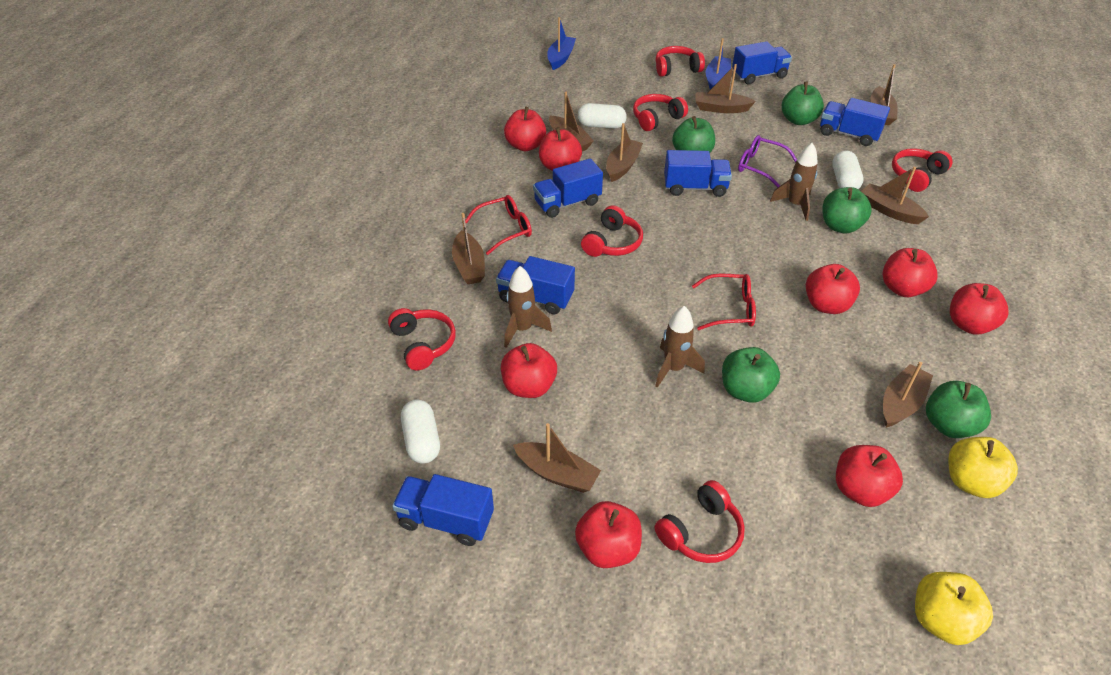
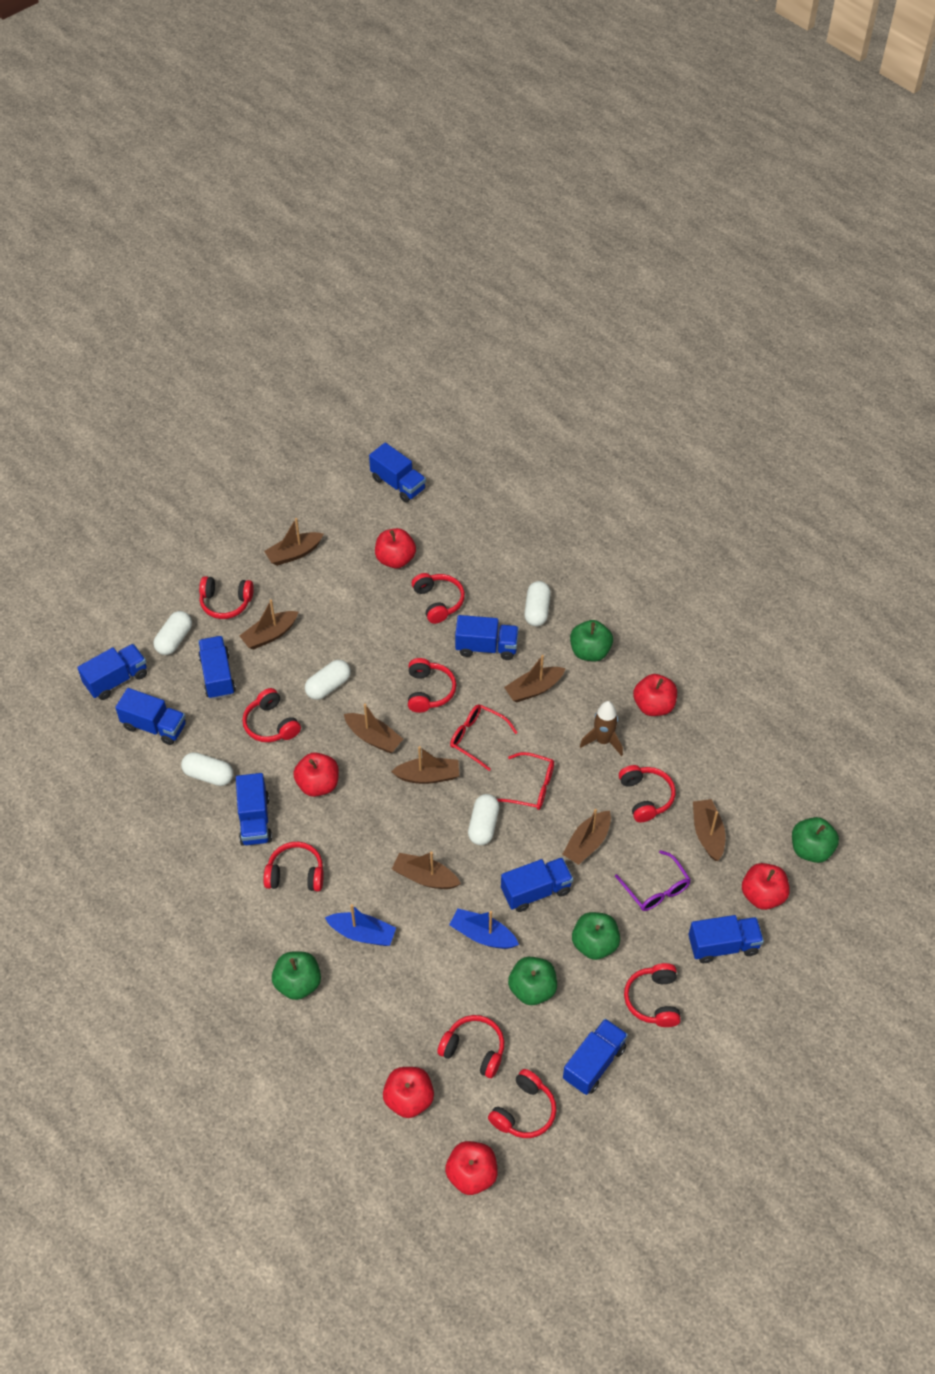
blue truck: 6 -> 9
brown rocket: 3 -> 1
red apple: 8 -> 6
red headphones: 6 -> 9
white capsule: 3 -> 5
yellow apple: 2 -> 0

